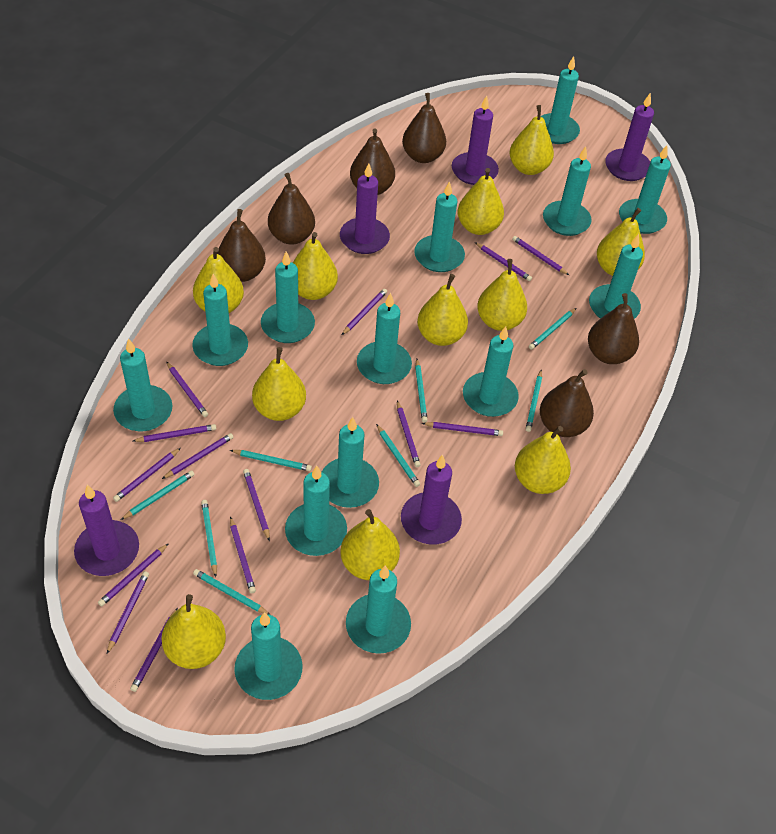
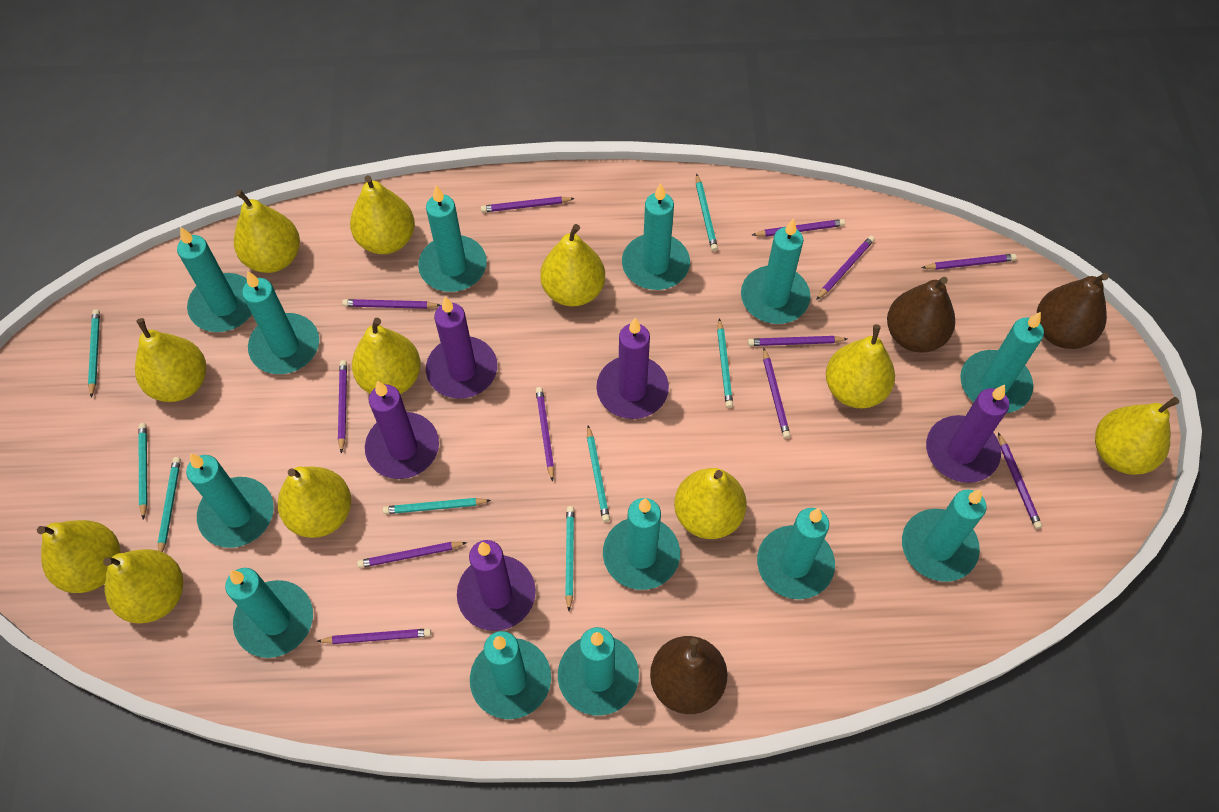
brown pear: 6 -> 3
purple pencil: 14 -> 12
turquoise candle: 14 -> 13

